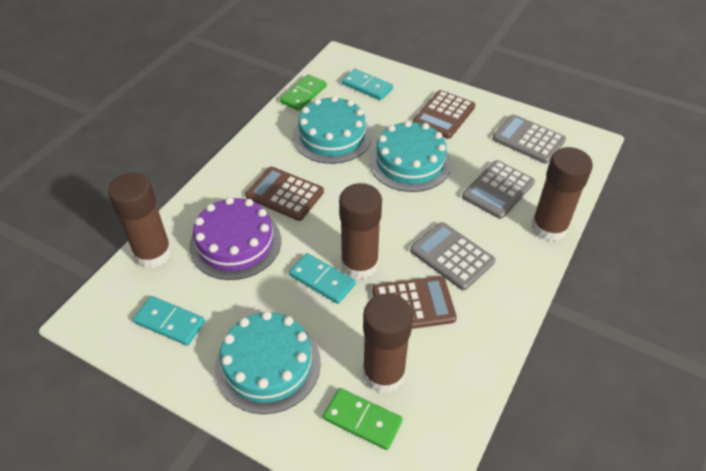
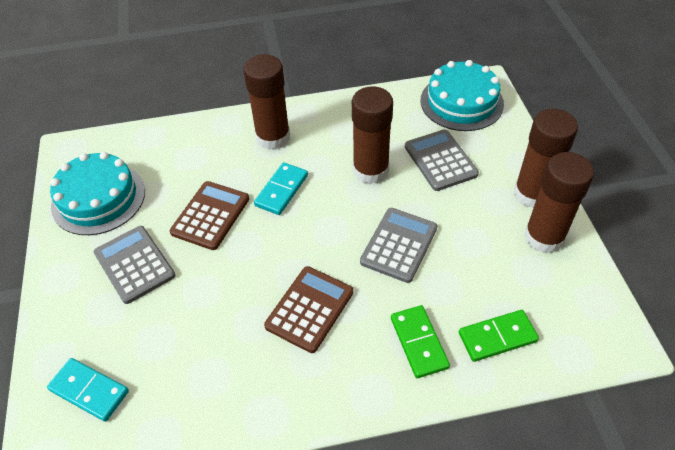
brown calculator: 3 -> 2
purple cake: 1 -> 0
turquoise cake: 3 -> 2
turquoise domino: 3 -> 2

